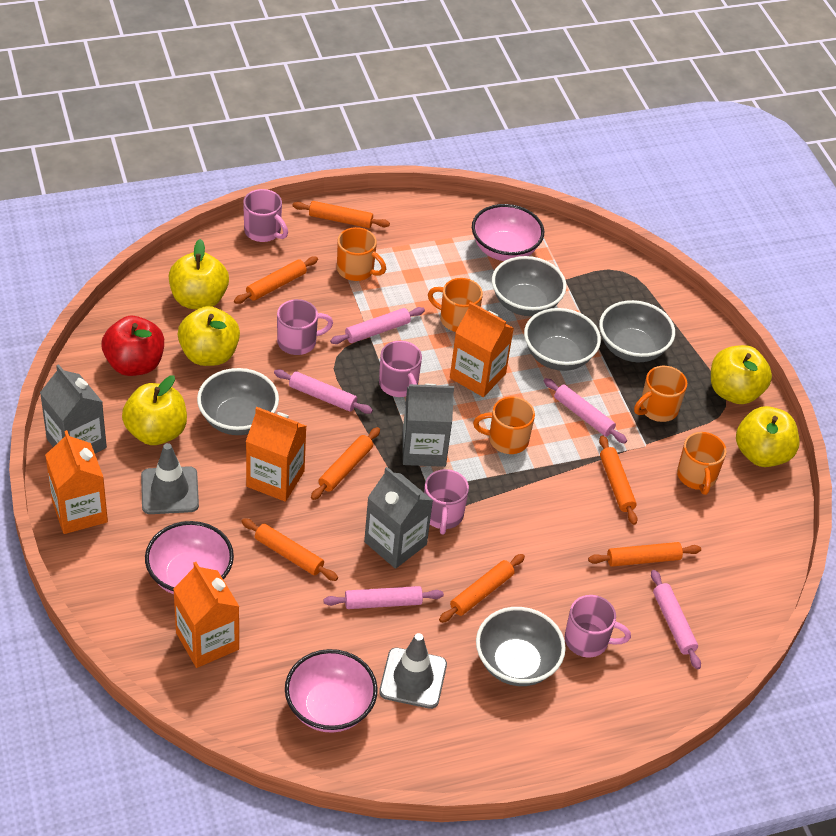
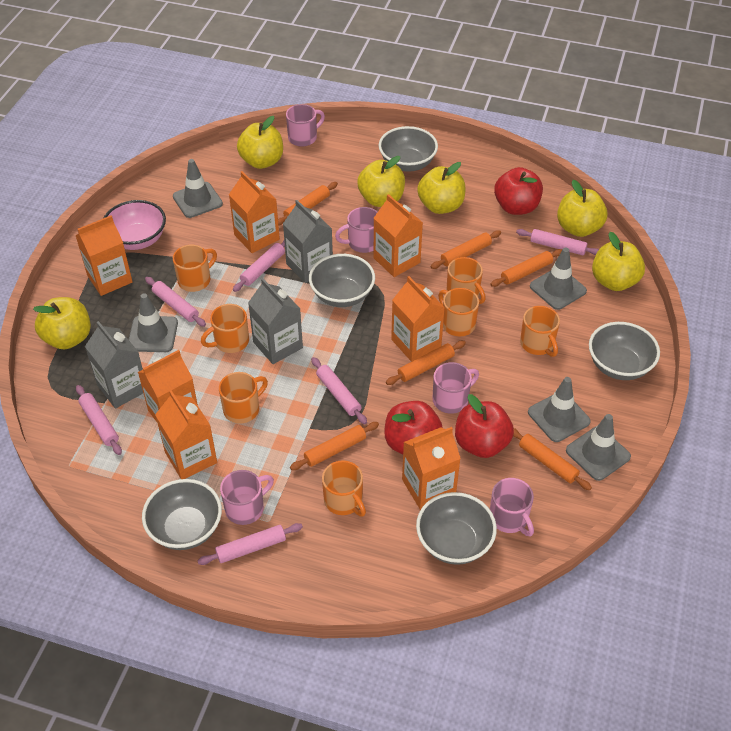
grey traffic cone: 2 -> 5
orange carton: 4 -> 7
orange mug: 5 -> 7
orange rolling pin: 7 -> 6
pink bowl: 3 -> 1
pink rolling pin: 5 -> 6
red apple: 1 -> 3
yellow apple: 5 -> 6

